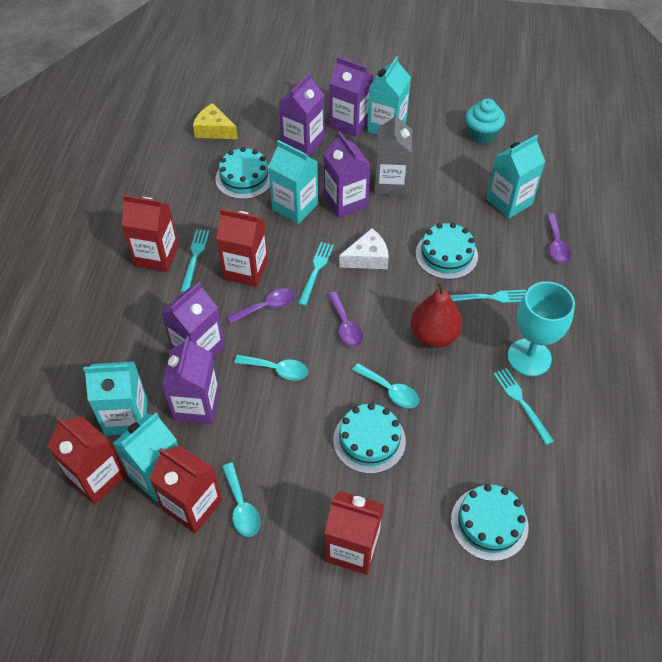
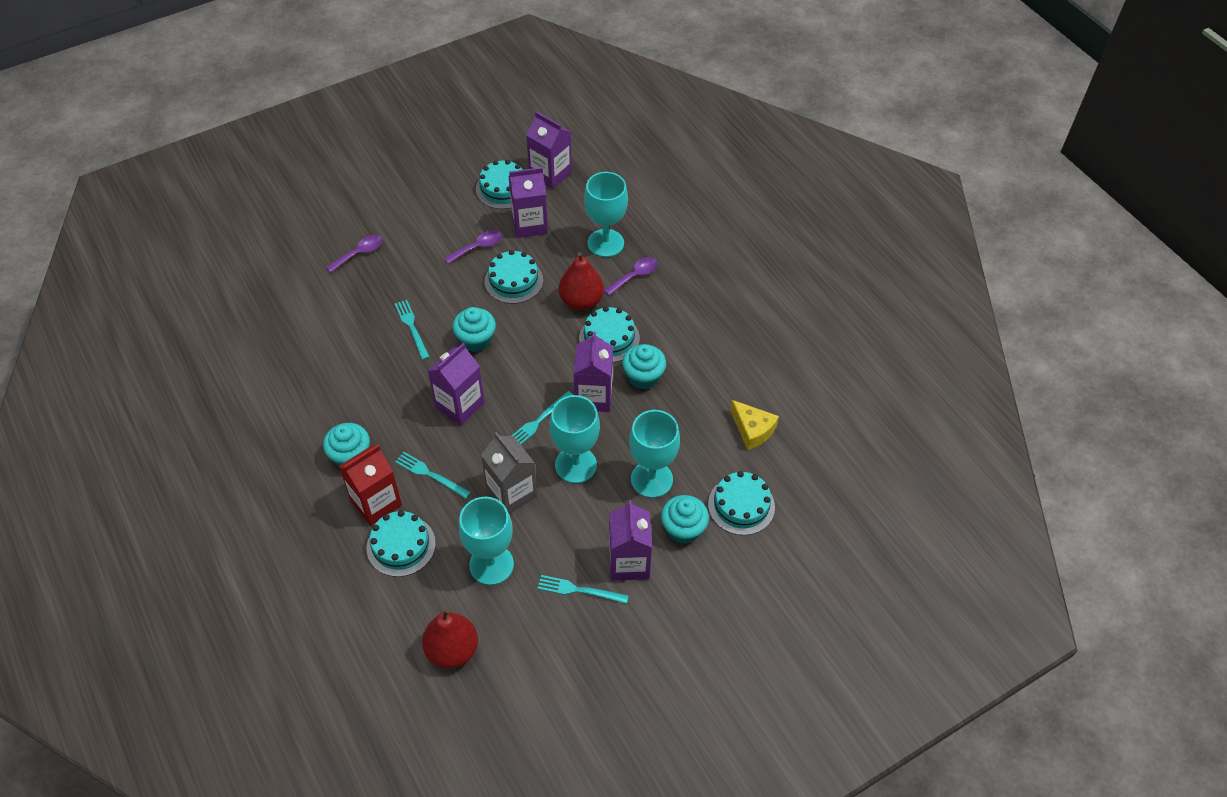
red carton: 5 -> 1
red pear: 1 -> 2
turquoise cake: 4 -> 5
turquoise carton: 5 -> 0
turquoise cupcake: 1 -> 4
turquoise goblet: 1 -> 4
turquoise spoon: 3 -> 0
white cheese: 1 -> 0

